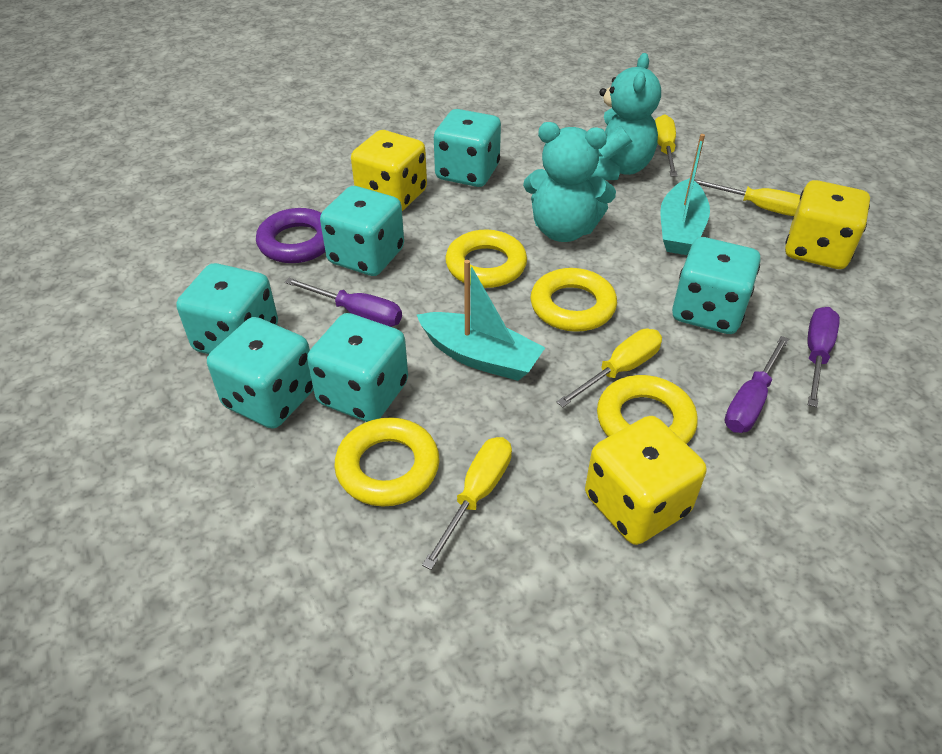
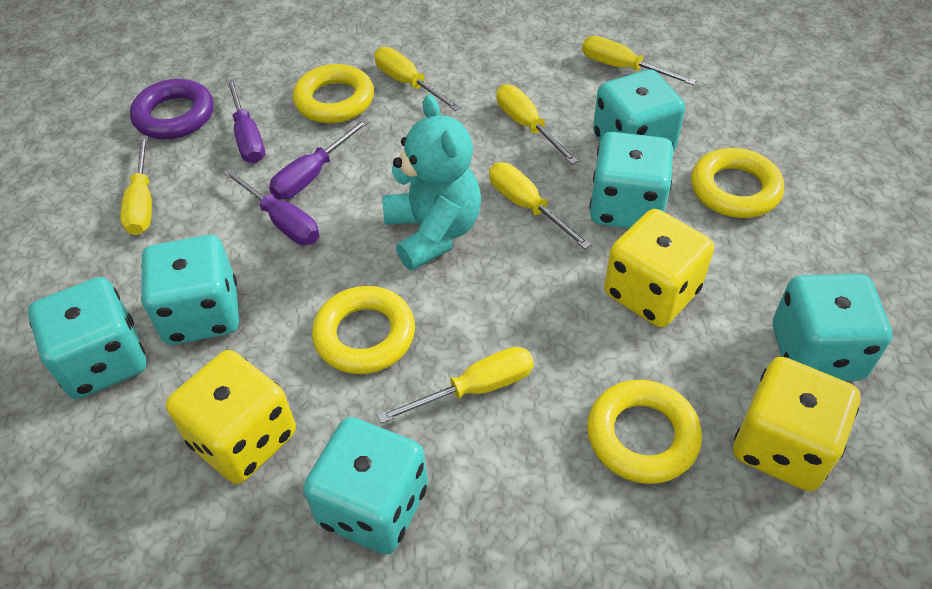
turquoise boat: 2 -> 0
turquoise teddy bear: 2 -> 1
yellow screwdriver: 4 -> 6

